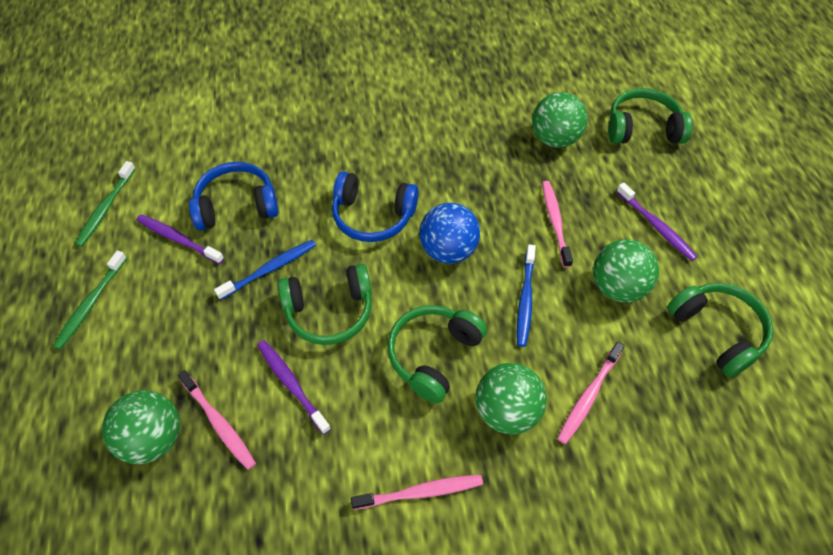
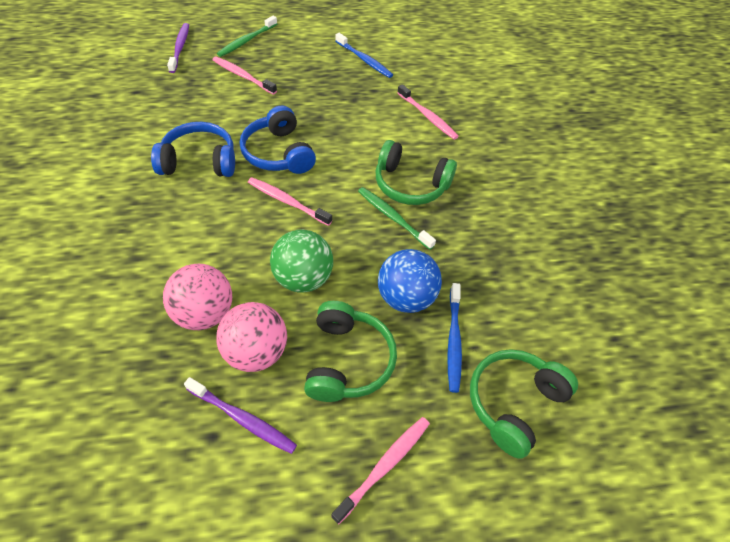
green ball: 4 -> 1
green headphones: 4 -> 3
pink ball: 0 -> 2
purple toothbrush: 3 -> 2

